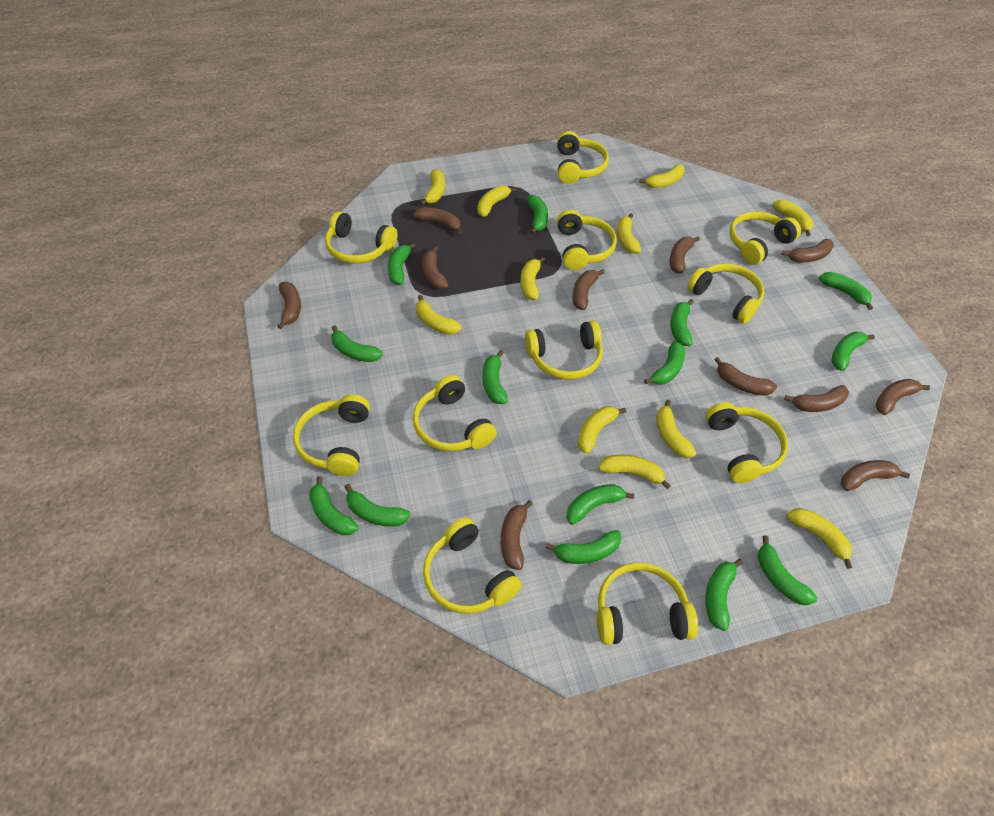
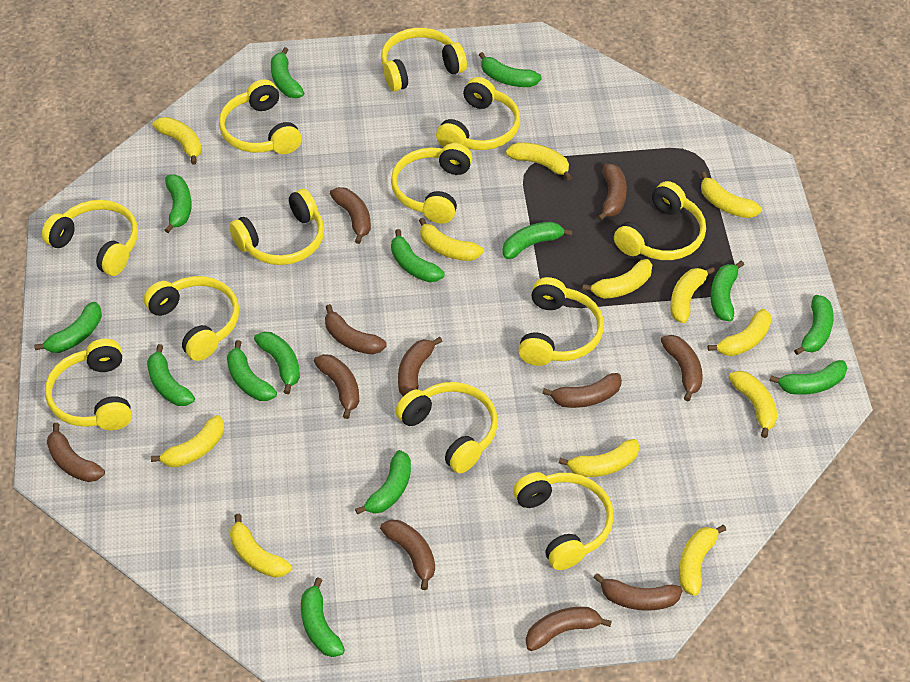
yellow banana: 11 -> 12
yellow headphones: 11 -> 12

